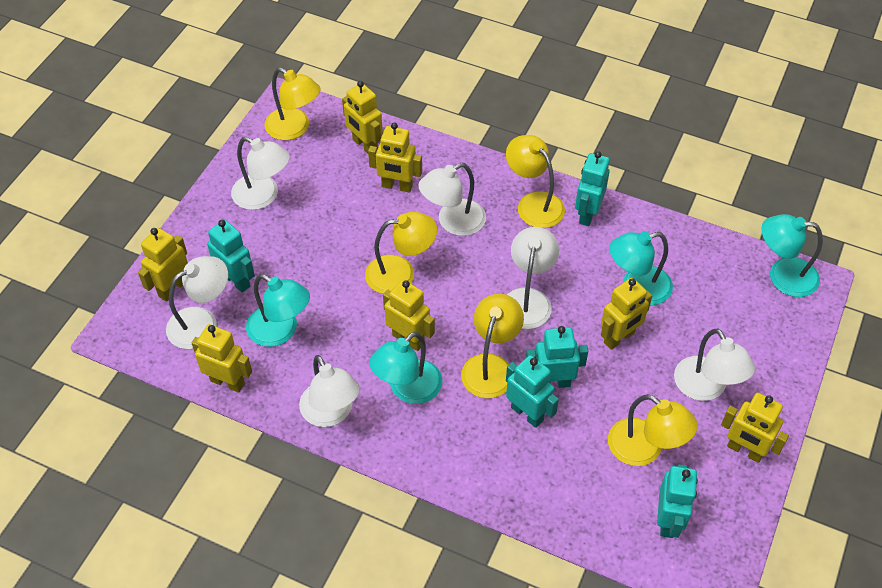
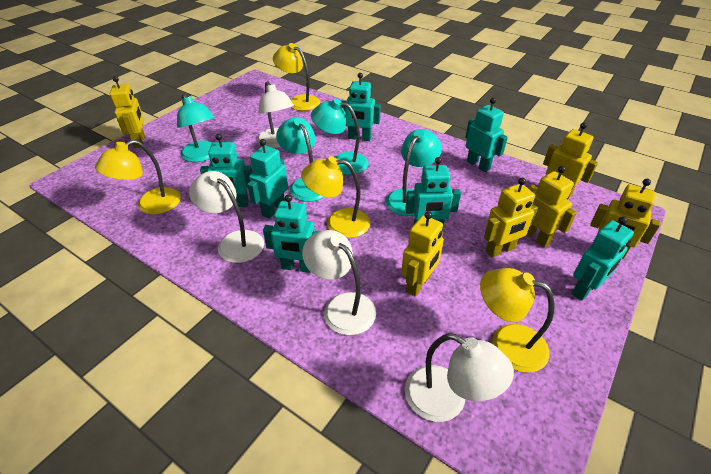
turquoise robot: 5 -> 7
white lamp: 6 -> 4
yellow lamp: 5 -> 4
yellow robot: 7 -> 6

